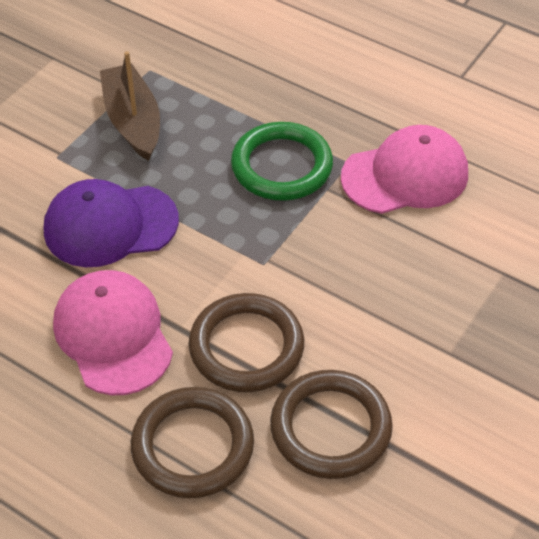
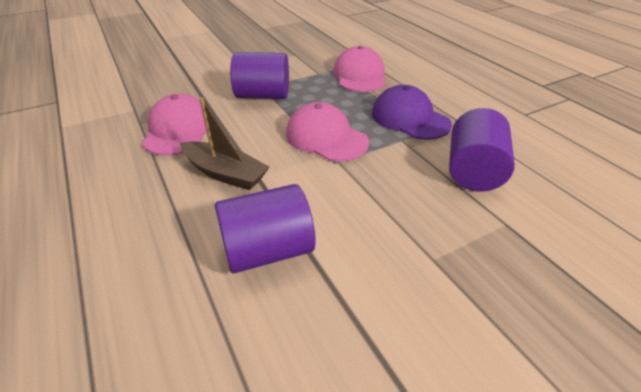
brown ring: 3 -> 0
green ring: 1 -> 0
pink cap: 2 -> 3
purple cylinder: 0 -> 3

